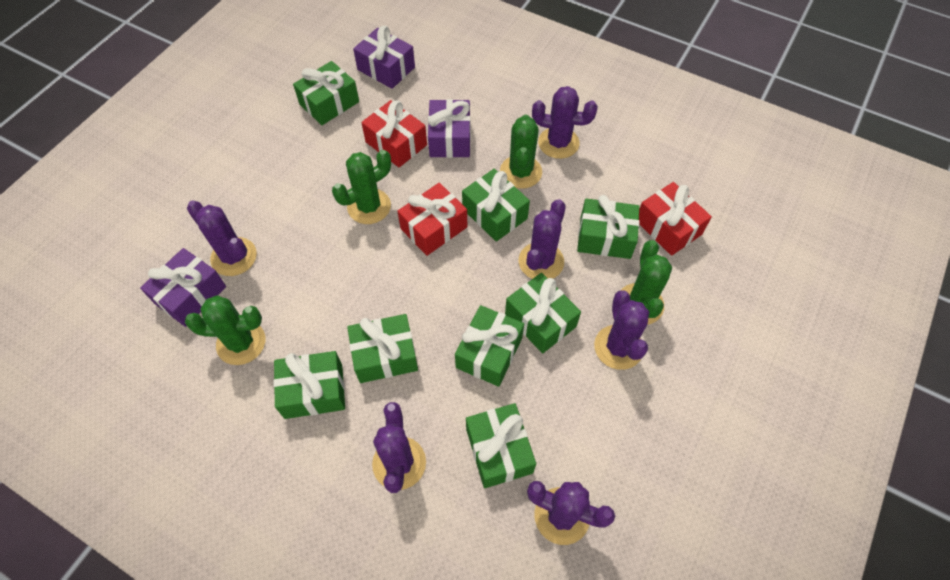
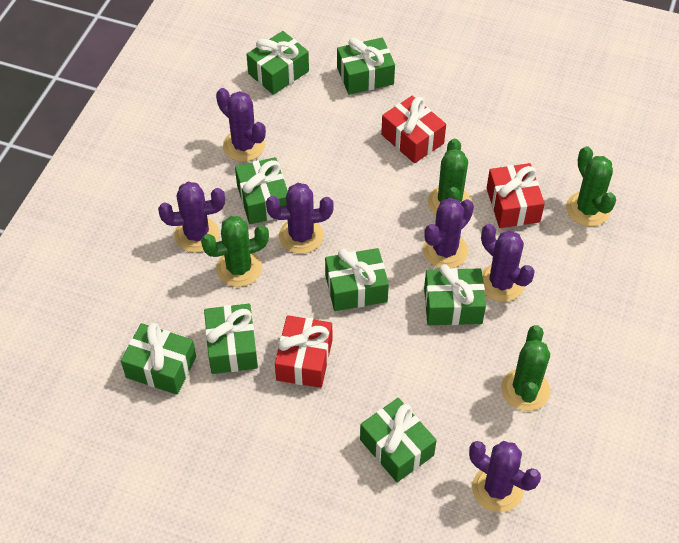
purple gift: 3 -> 0

